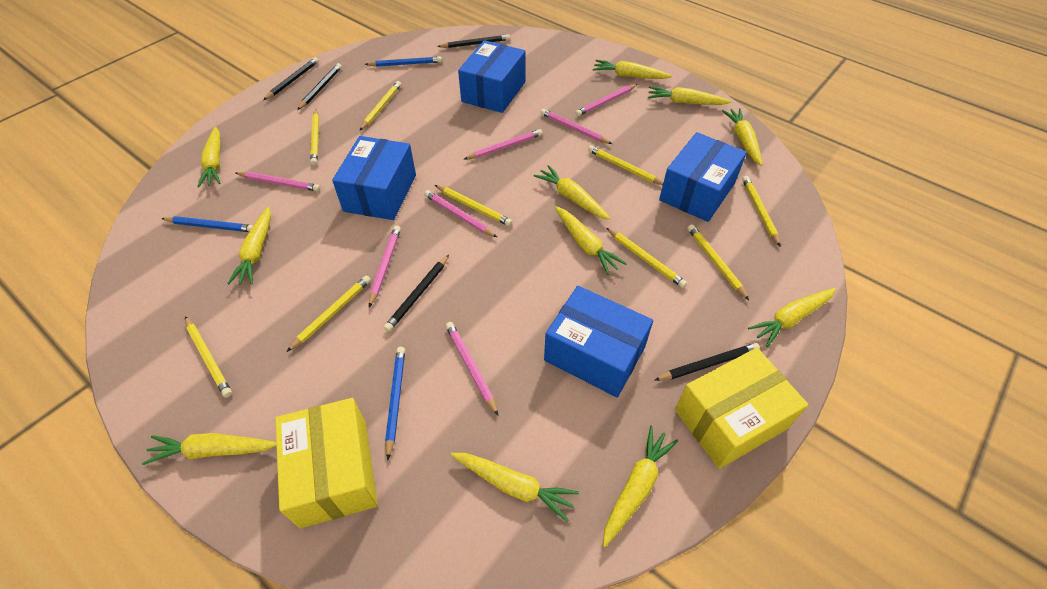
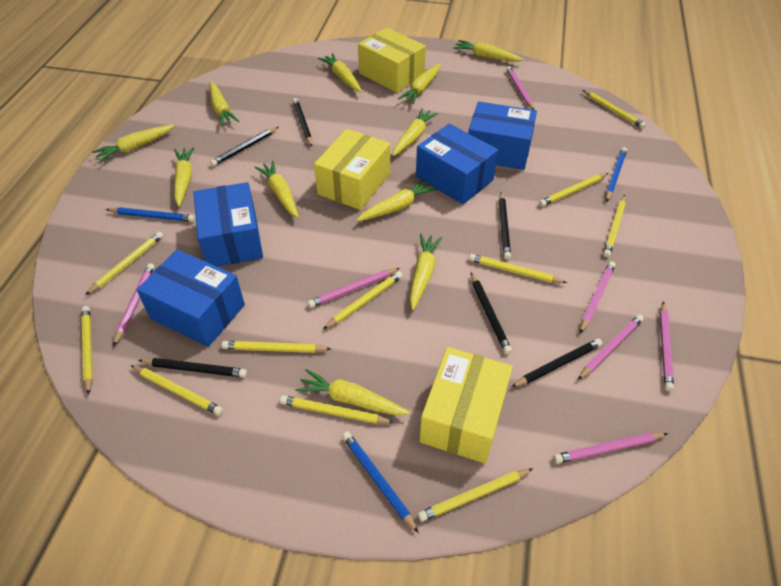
black pencil: 5 -> 6
yellow box: 2 -> 3
yellow pencil: 9 -> 11

